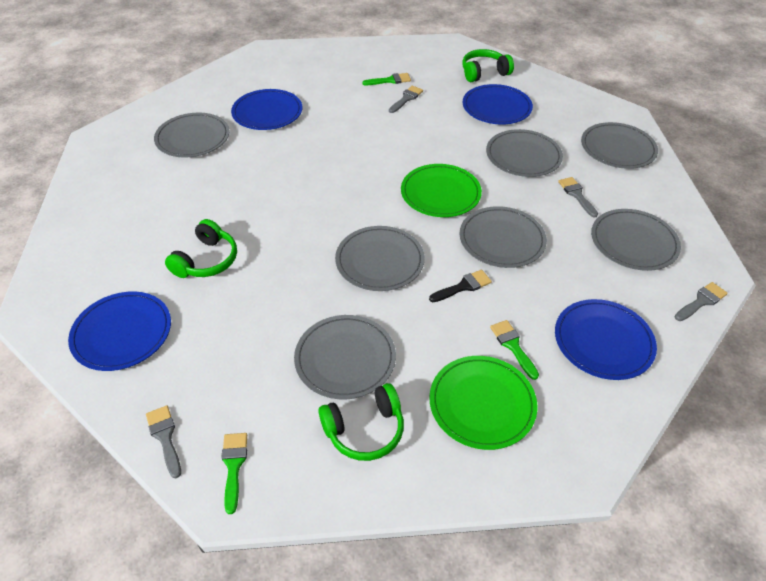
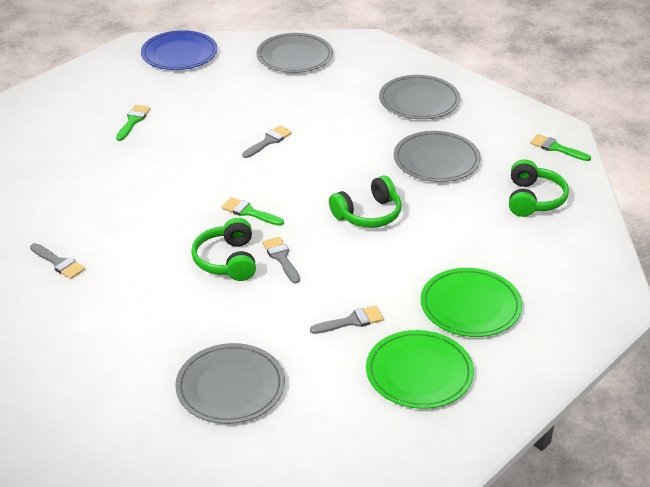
black brush: 1 -> 0
blue plate: 4 -> 1
grey plate: 7 -> 4

